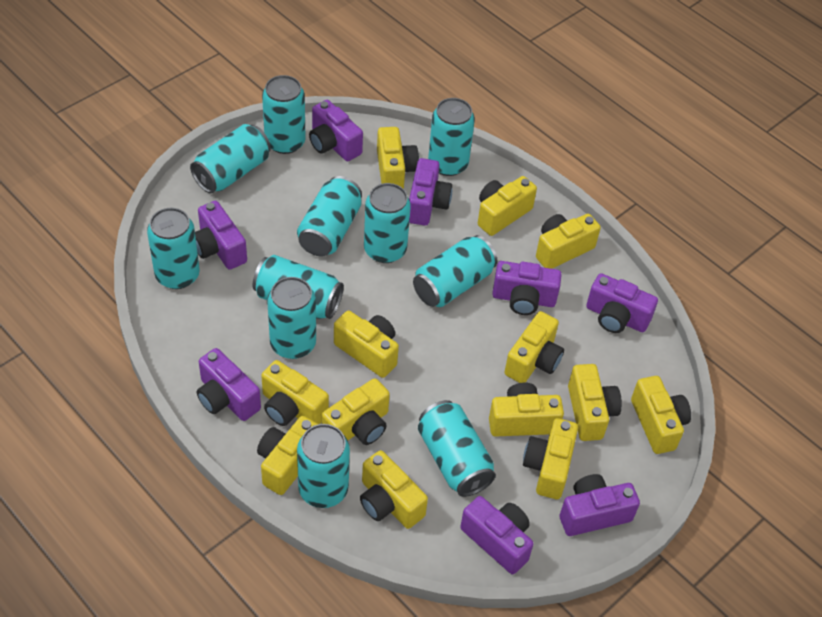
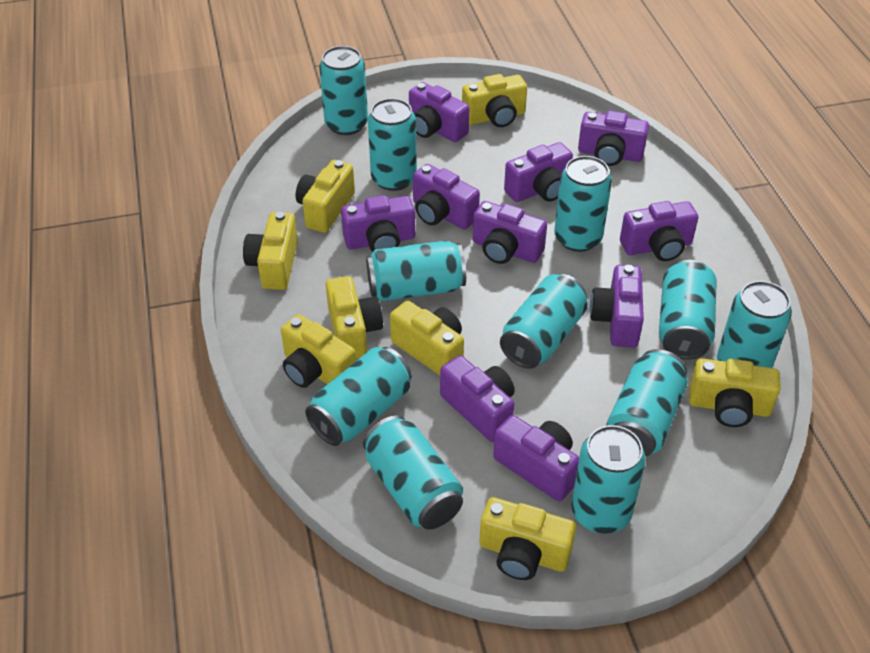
purple camera: 8 -> 10
yellow camera: 13 -> 8

